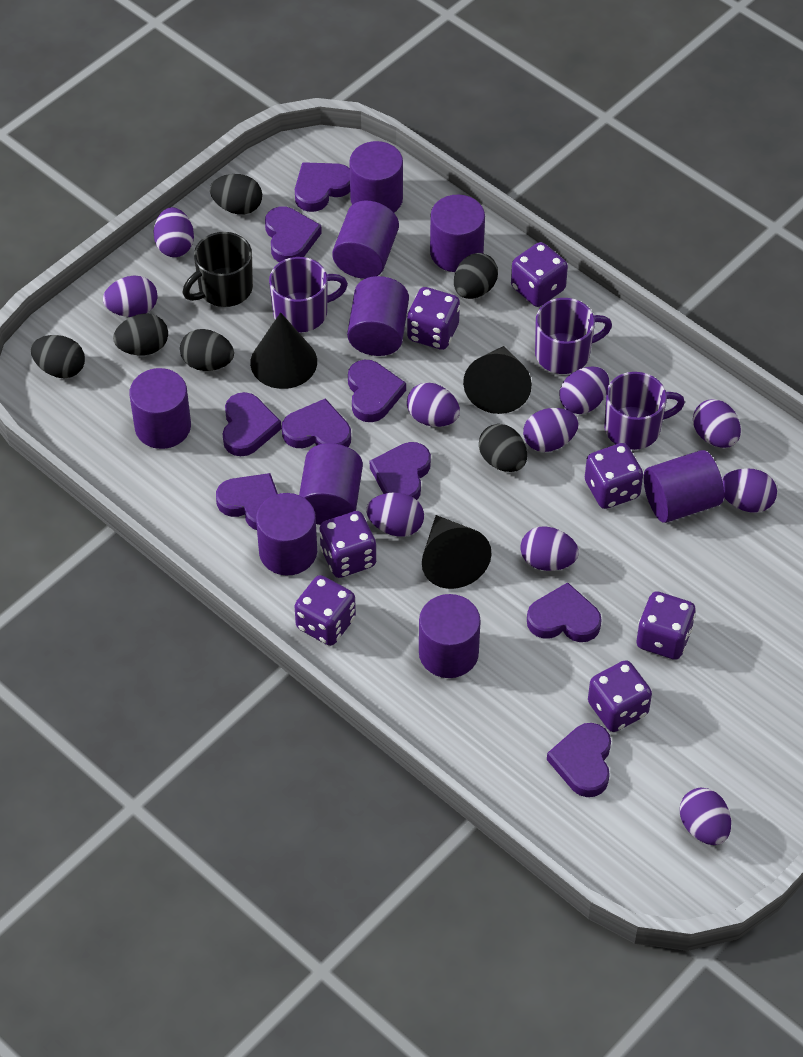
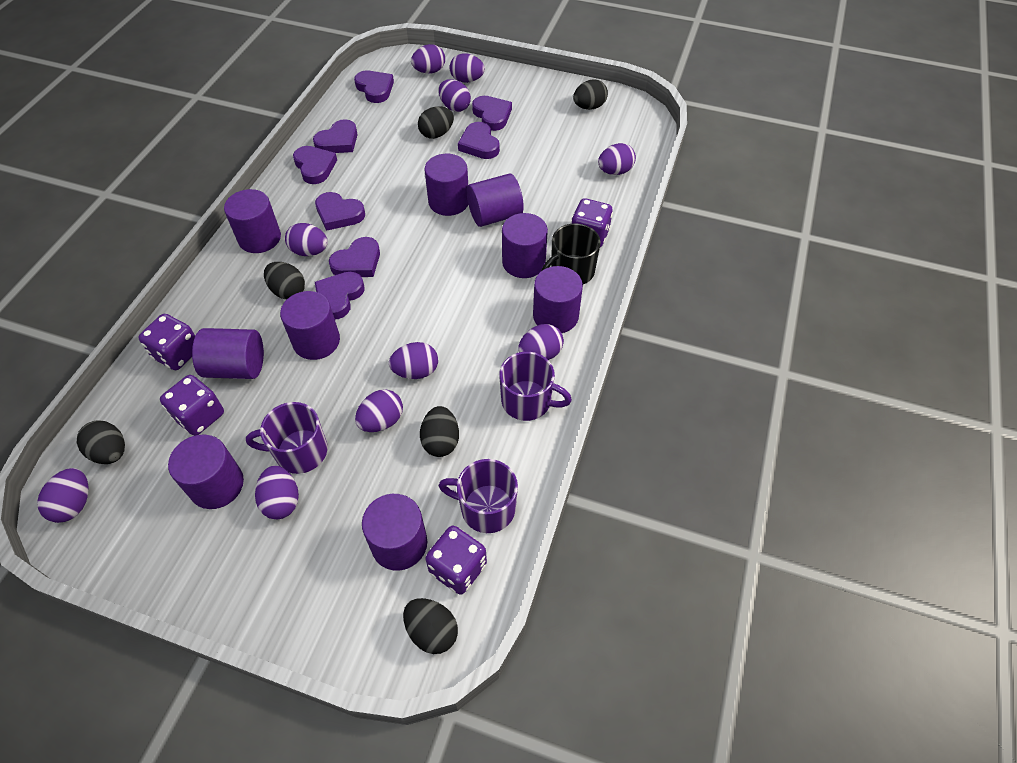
black cone: 3 -> 0
purple dice: 7 -> 4
purple heart: 9 -> 8

